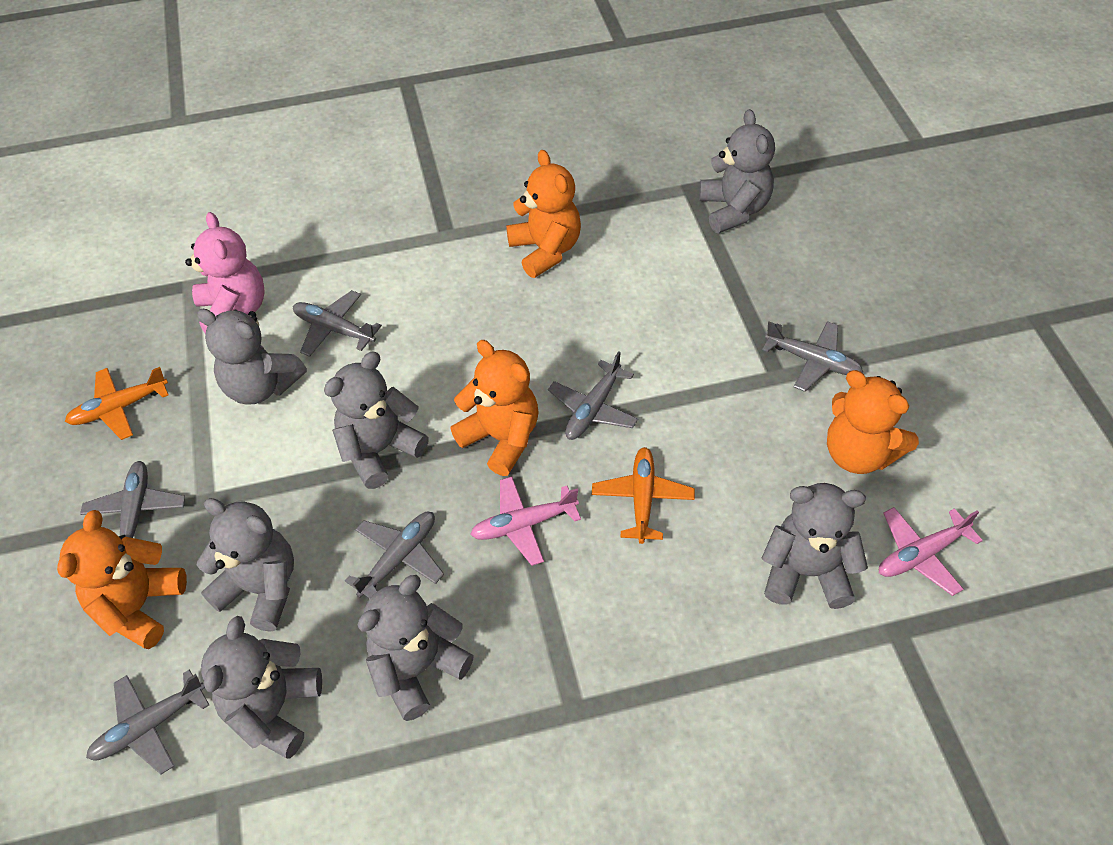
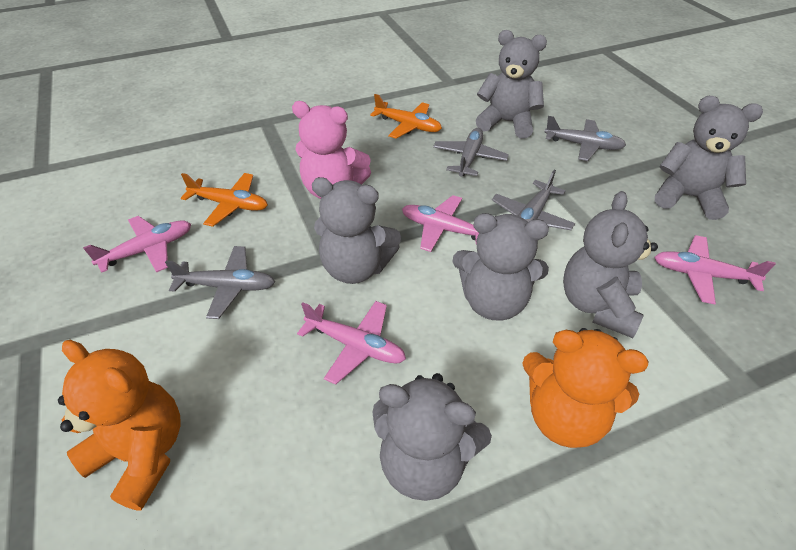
grey plane: 6 -> 4
grey teddy bear: 7 -> 6
orange teddy bear: 4 -> 2
pink plane: 2 -> 4

